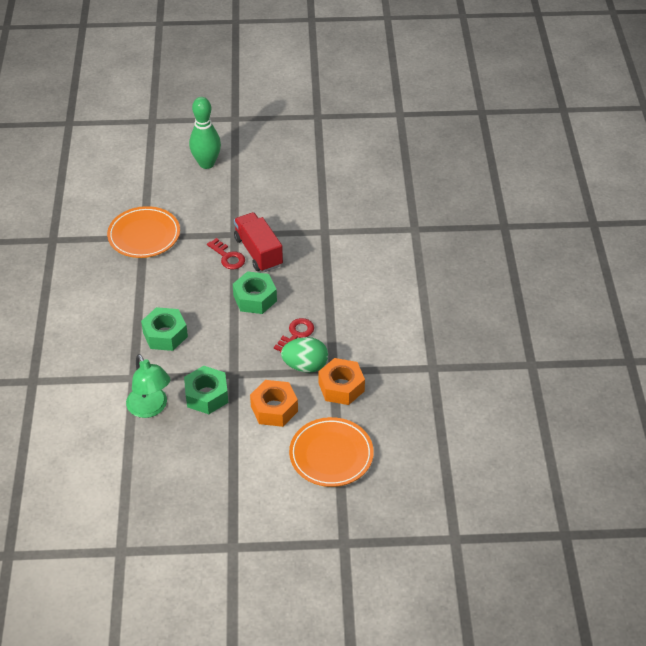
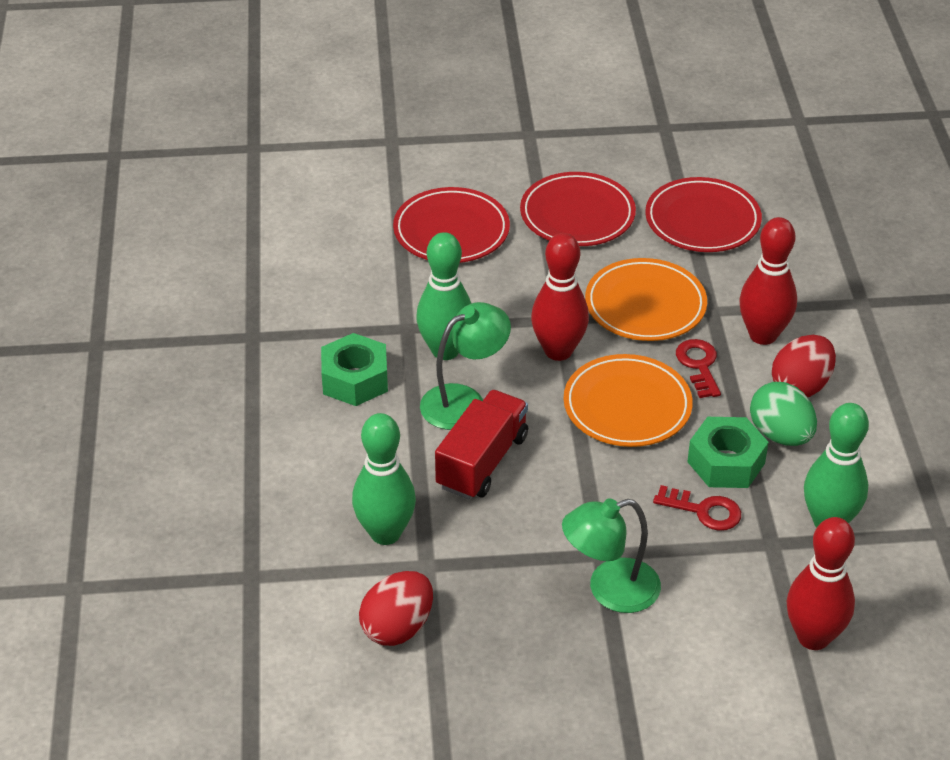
green bowling pin: 1 -> 3
green lamp: 1 -> 2
green nut: 3 -> 2
orange nut: 2 -> 0
red bowling pin: 0 -> 3
red egg: 0 -> 2
red plate: 0 -> 3

